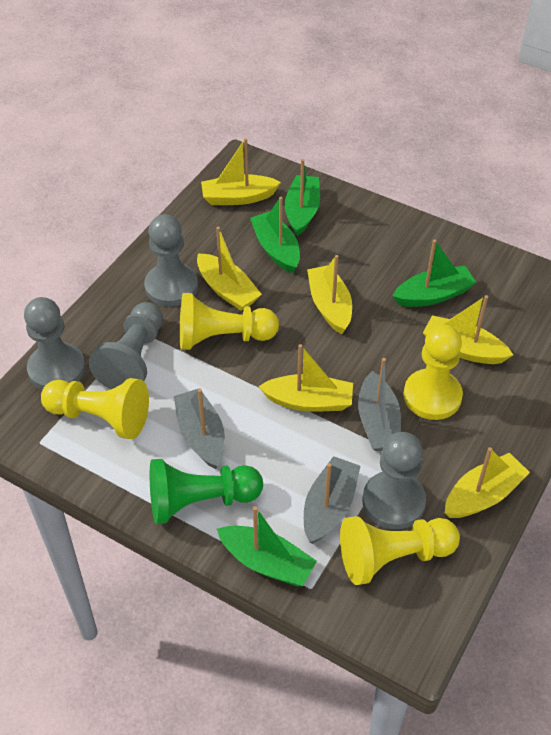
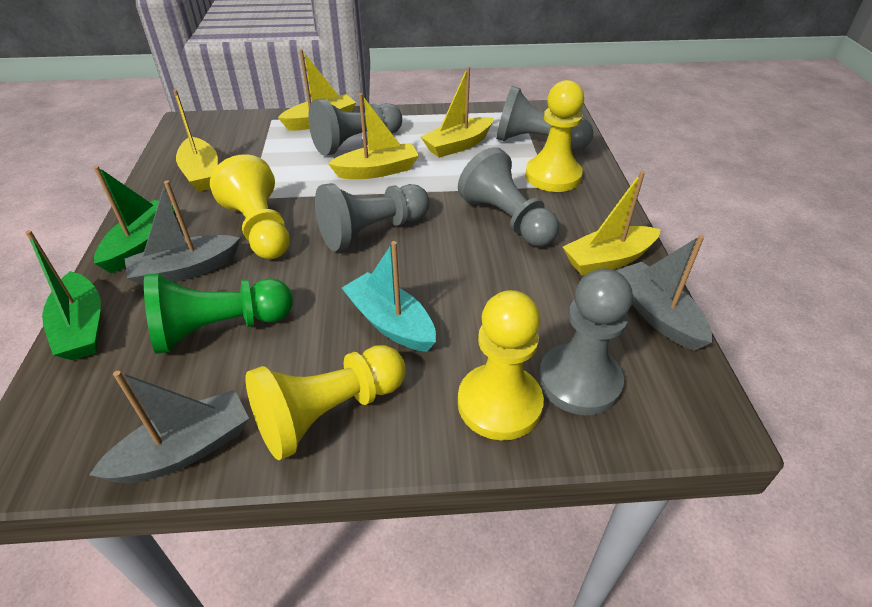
green boat: 4 -> 2
grey pawn: 4 -> 5
turquoise boat: 0 -> 1
yellow boat: 6 -> 5

